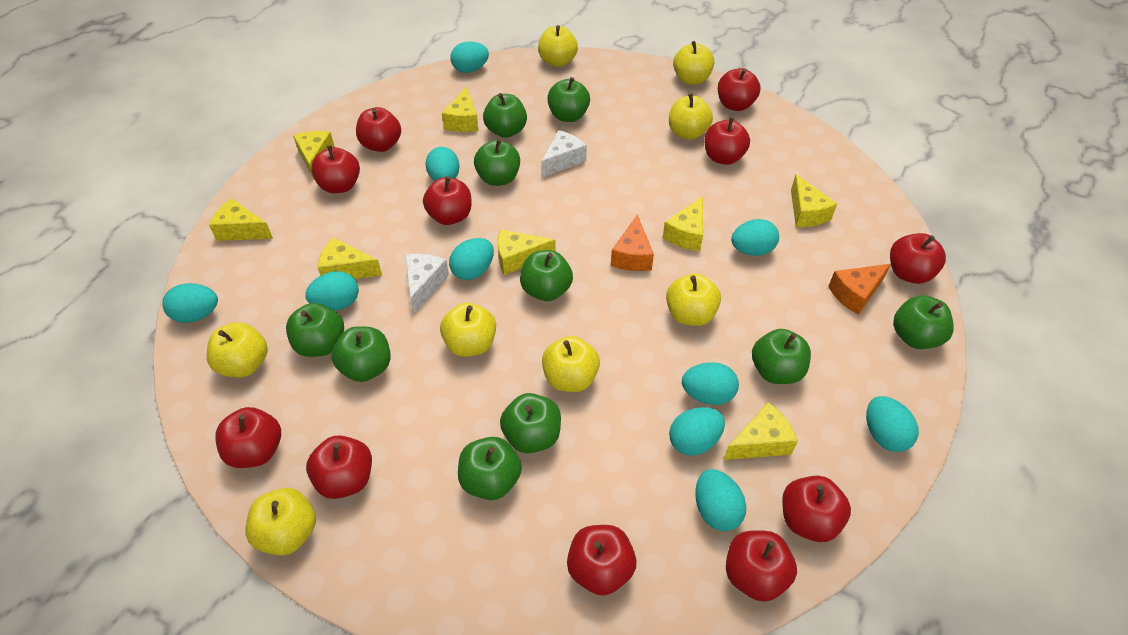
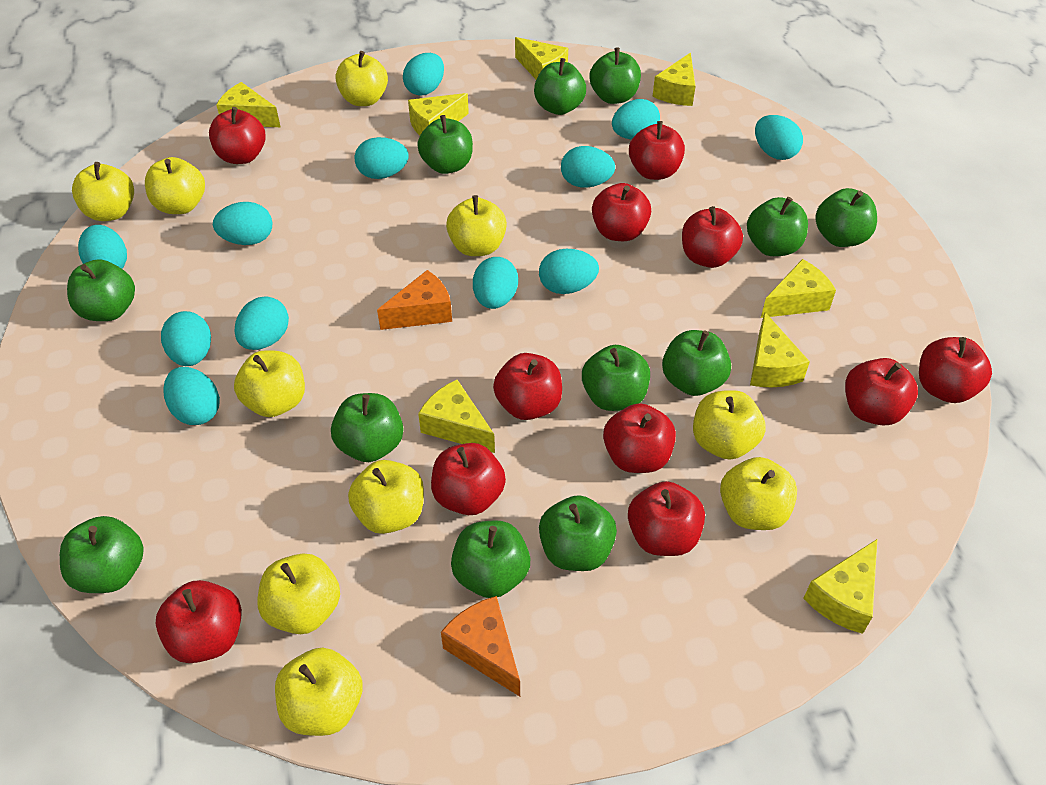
green apple: 10 -> 12
turquoise egg: 10 -> 12
white cheese: 2 -> 0
yellow apple: 8 -> 10

